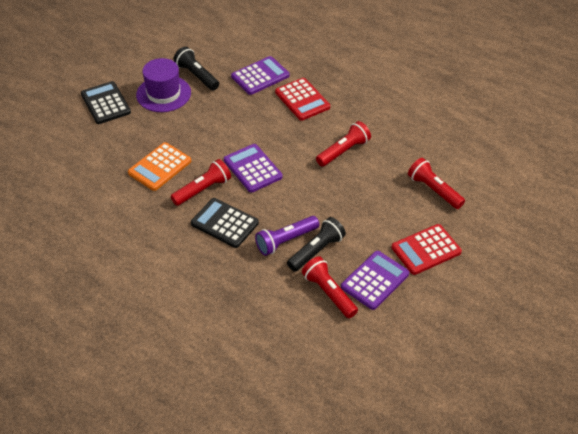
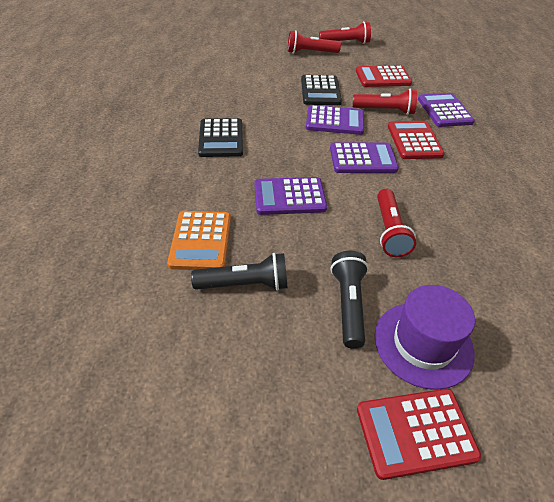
purple calculator: 3 -> 4
purple flashlight: 1 -> 0
red calculator: 2 -> 3

